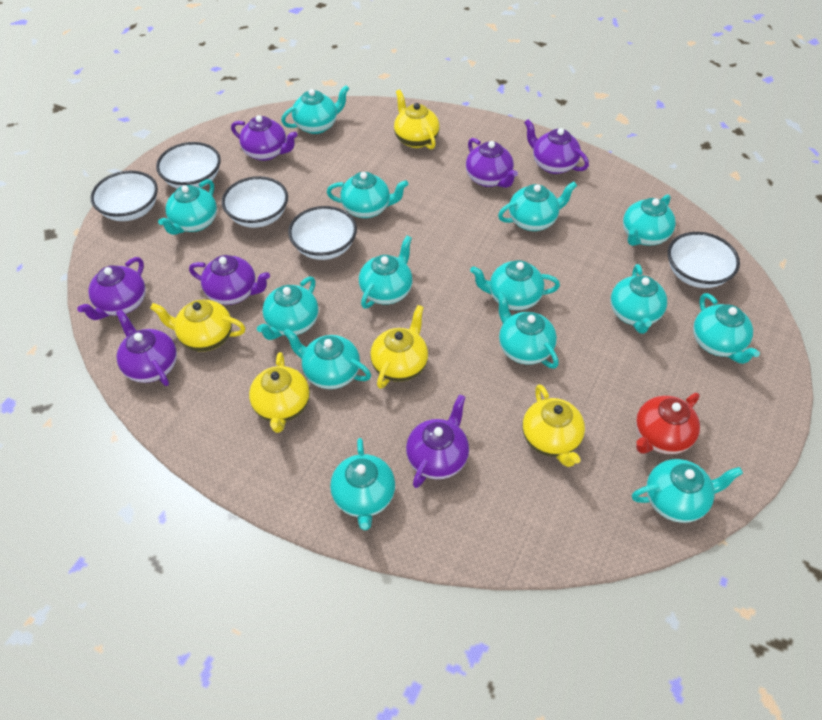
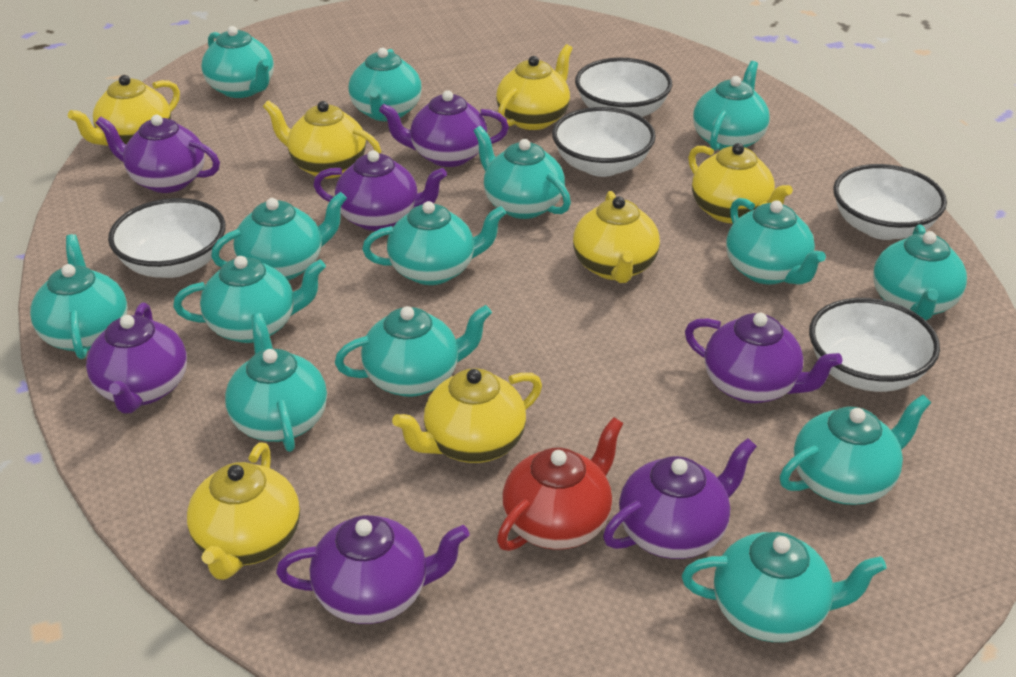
yellow teapot: 5 -> 7

